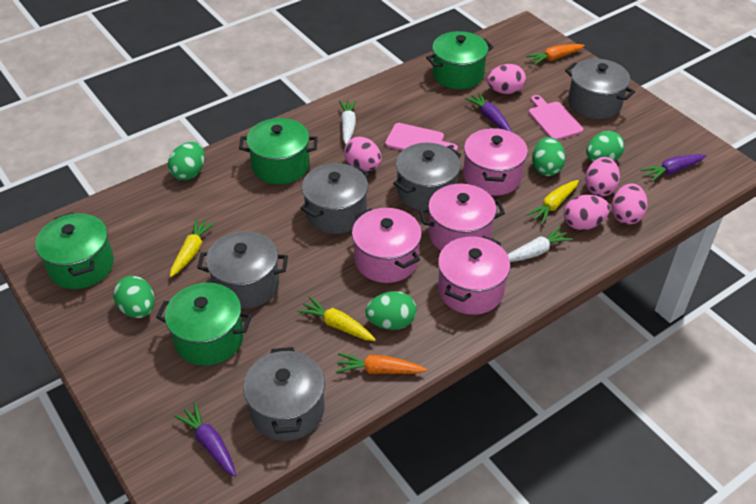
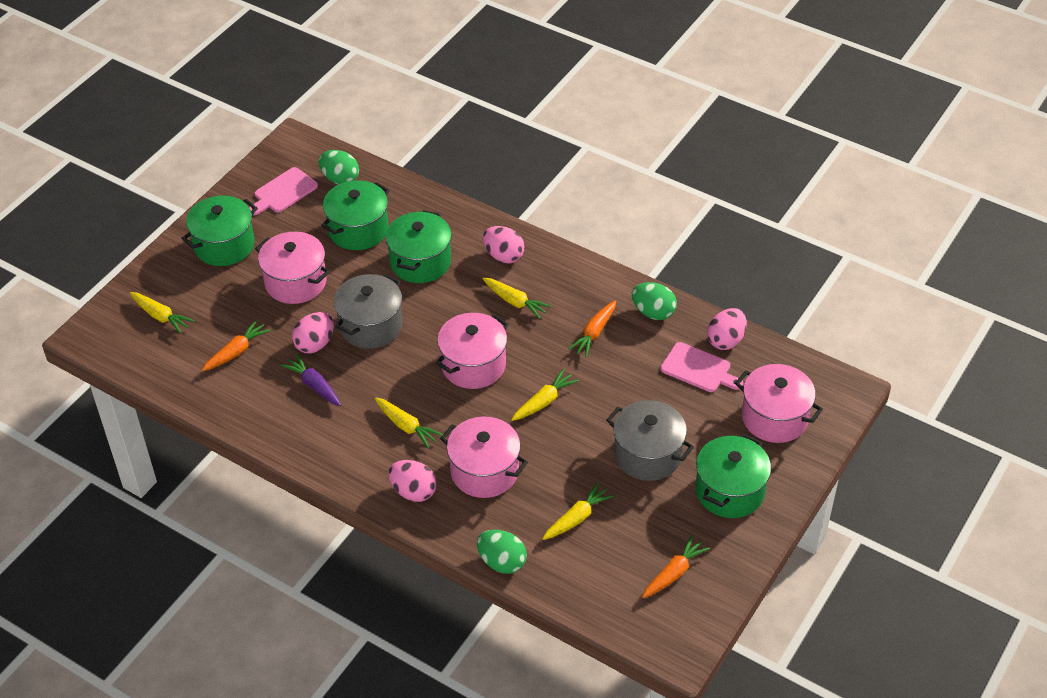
green egg: 5 -> 3
grey pot: 5 -> 2
orange carrot: 2 -> 3
pink egg: 5 -> 4
purple carrot: 3 -> 1
white carrot: 2 -> 0
yellow carrot: 3 -> 5

